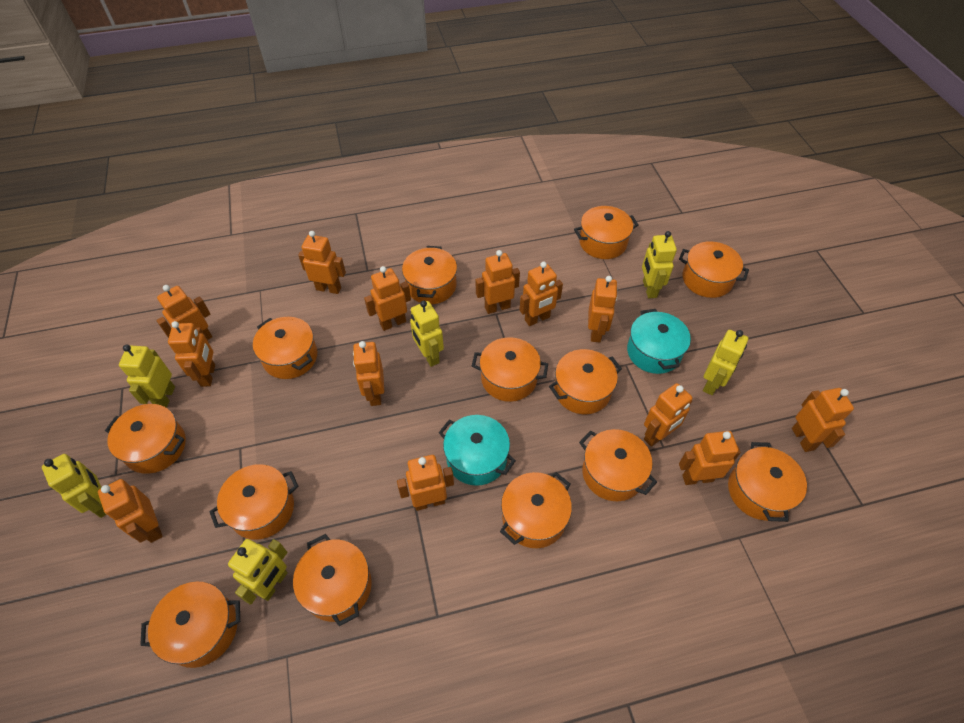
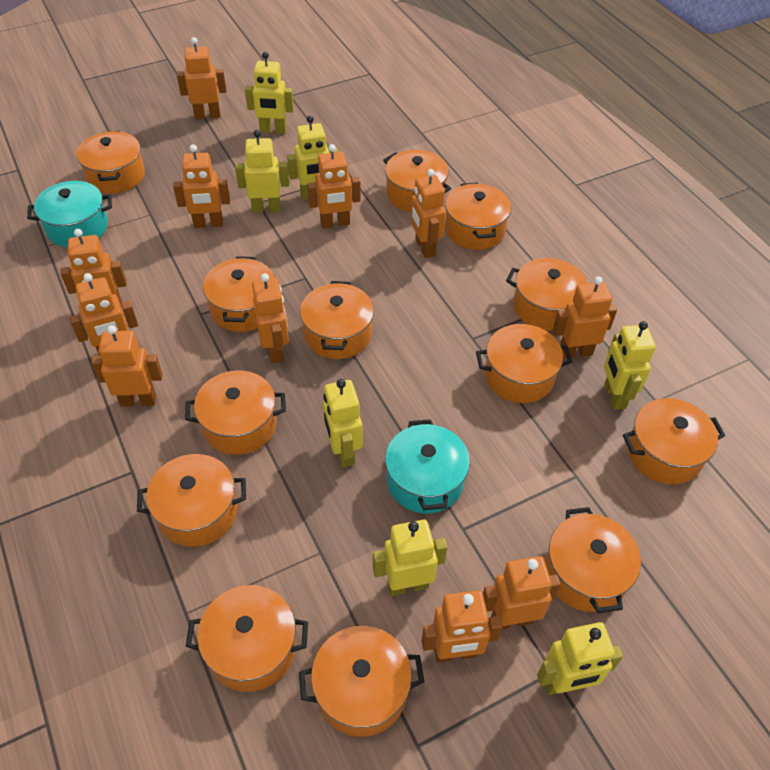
orange robot: 13 -> 11
yellow robot: 6 -> 7

